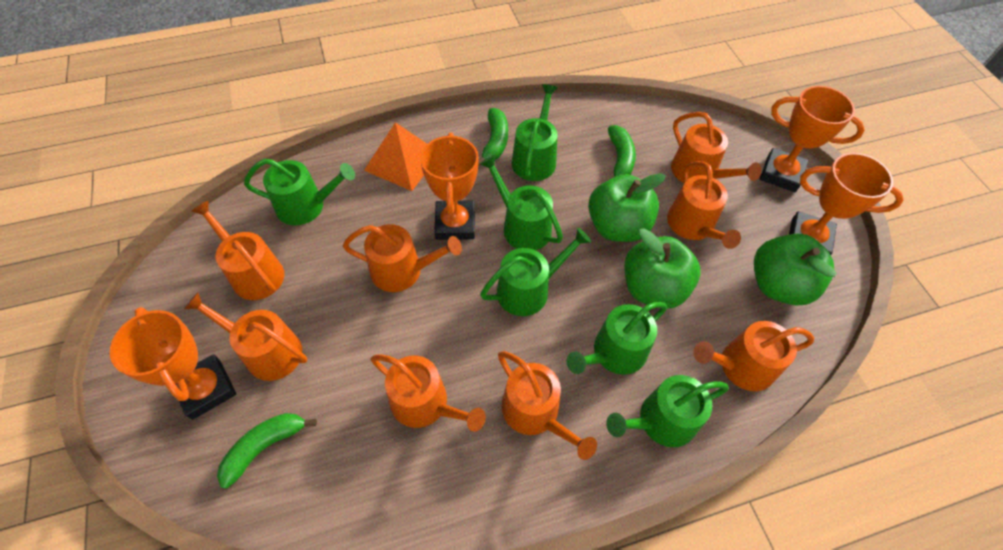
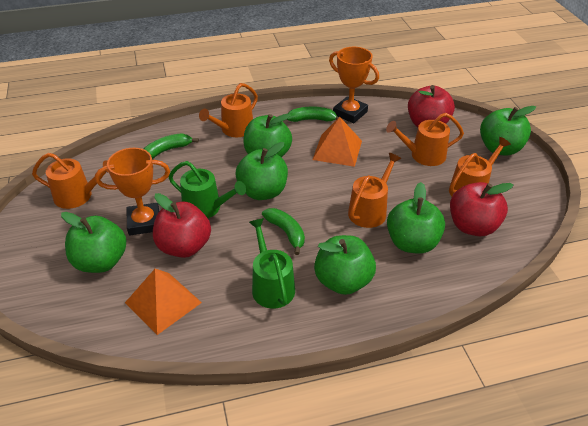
green apple: 3 -> 6
green watering can: 6 -> 2
orange pyramid: 1 -> 2
orange trophy: 4 -> 2
orange watering can: 8 -> 5
red apple: 0 -> 3

